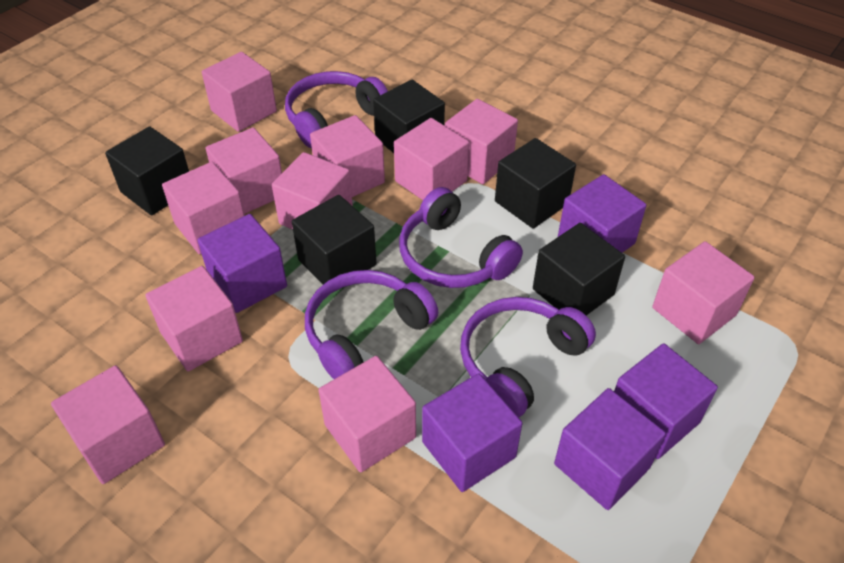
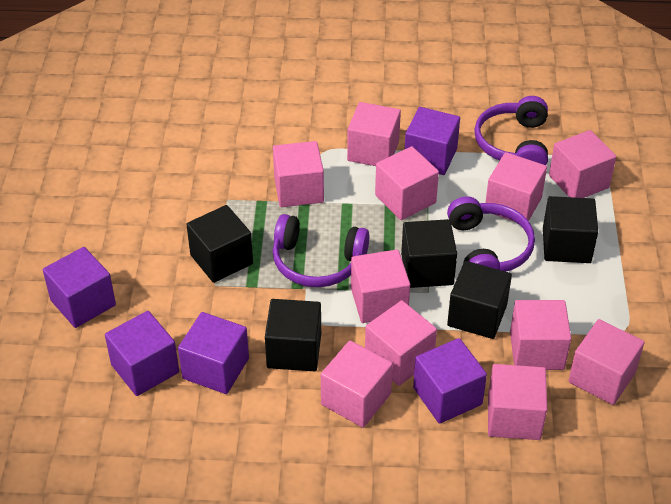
purple headphones: 4 -> 3

